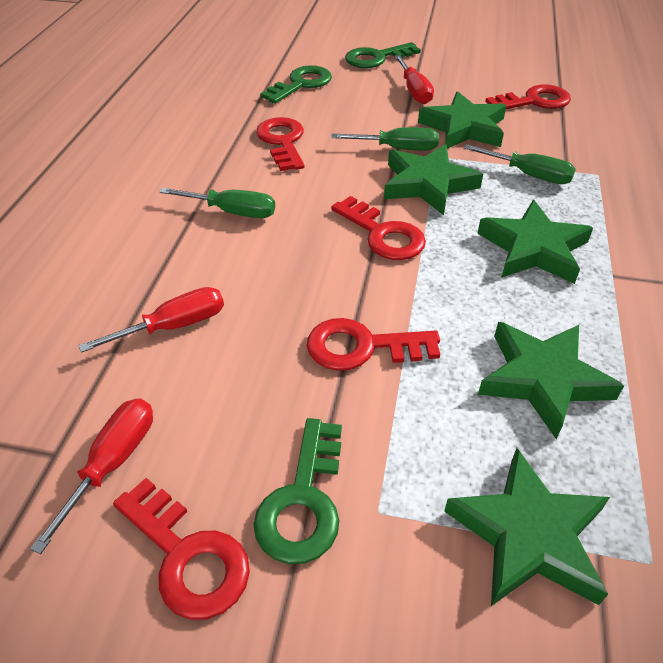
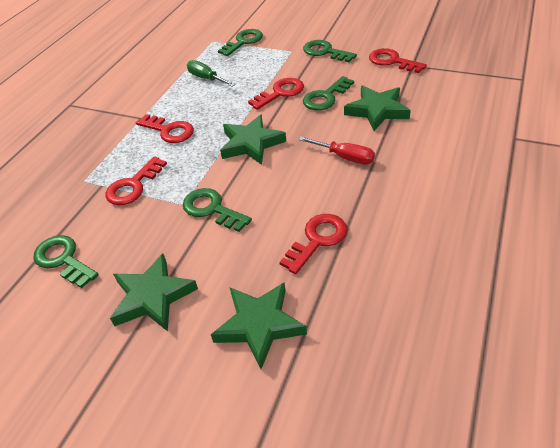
green key: 3 -> 5
green screwdriver: 3 -> 1
green star: 5 -> 4
red screwdriver: 3 -> 1

